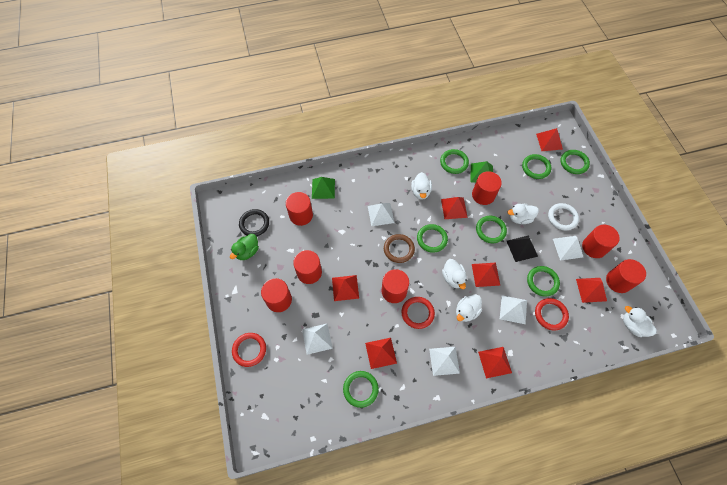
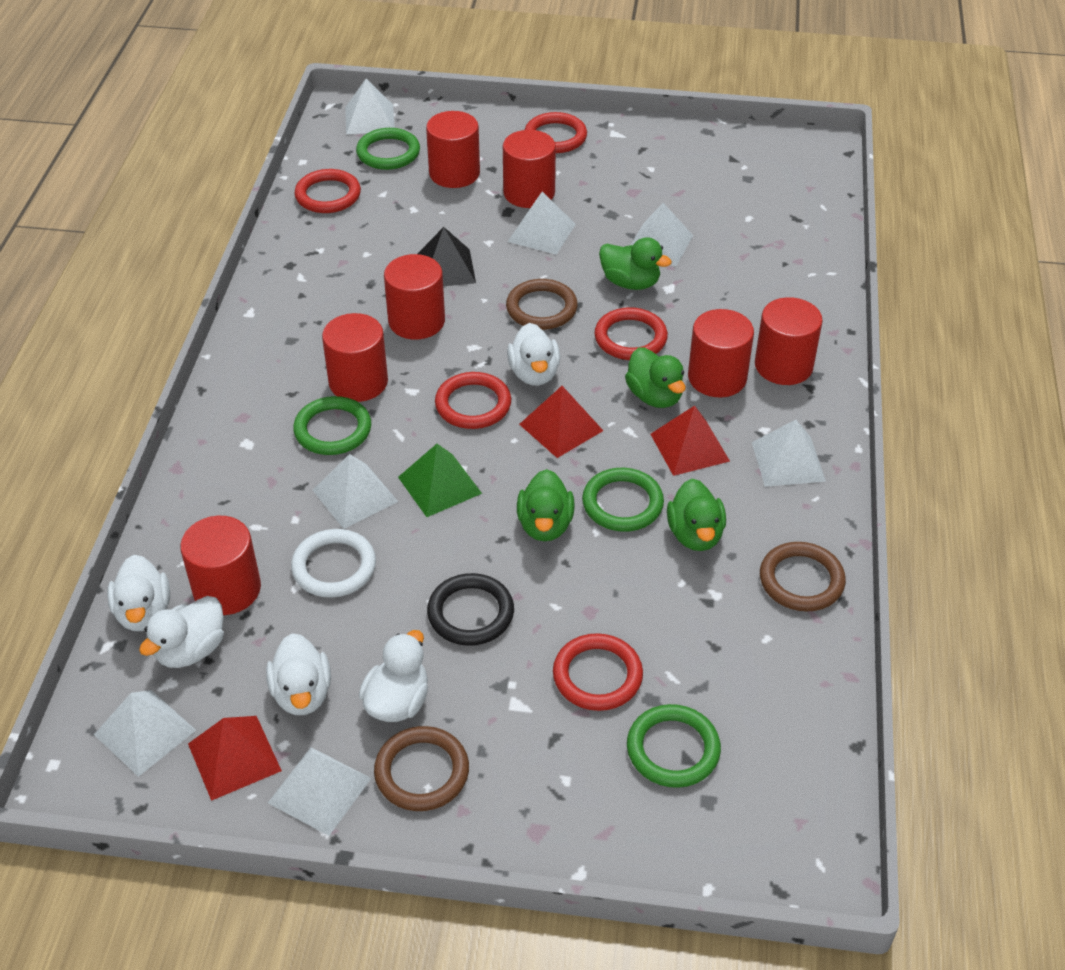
brown ring: 1 -> 3
green duck: 1 -> 4
green pyramid: 2 -> 1
green ring: 7 -> 4
red pyramid: 7 -> 3
red ring: 3 -> 5
white pyramid: 5 -> 7

